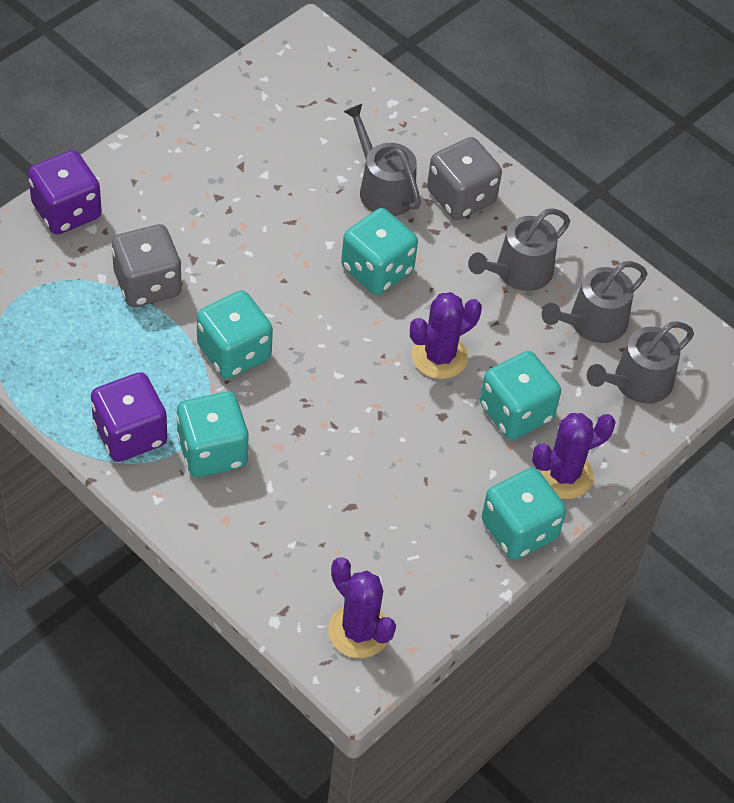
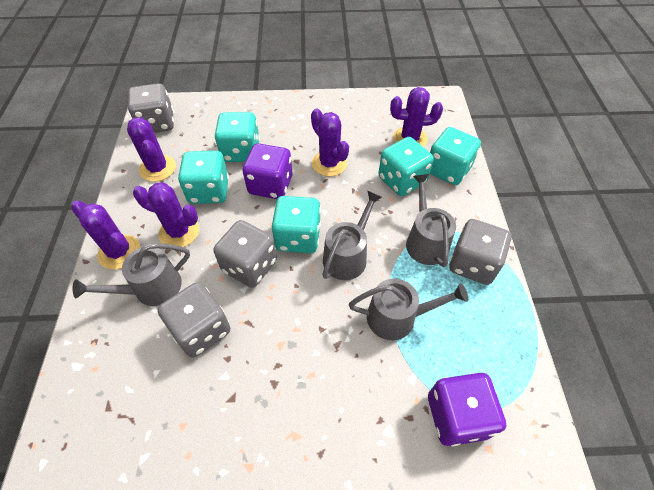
grey dice: 2 -> 4
purple cactus: 3 -> 5

